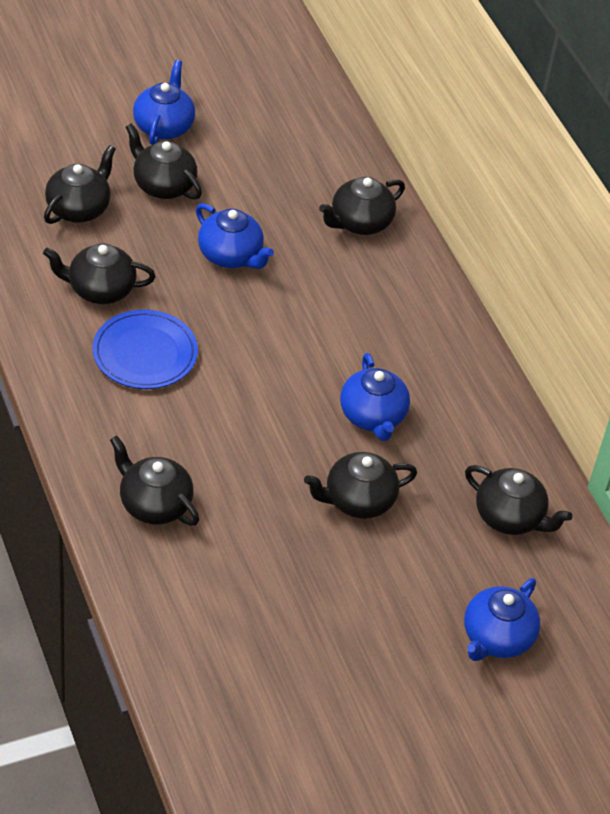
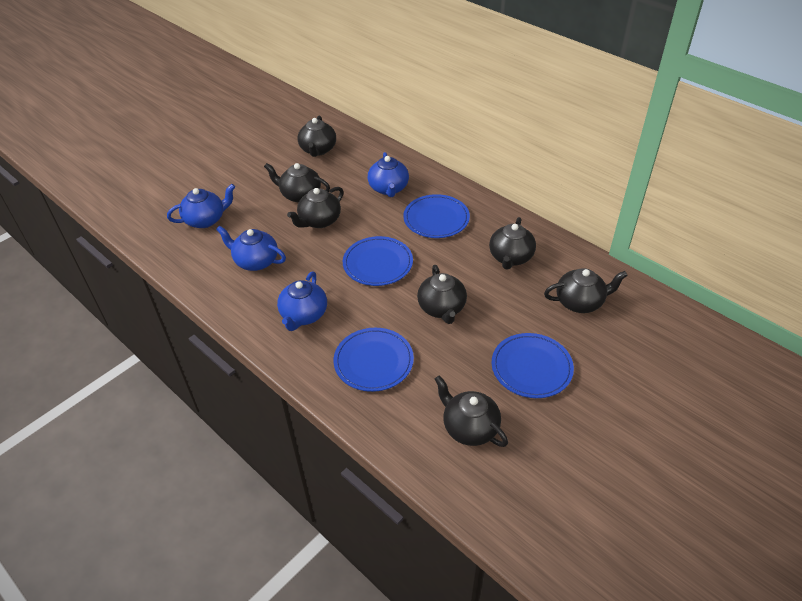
blue plate: 1 -> 4

